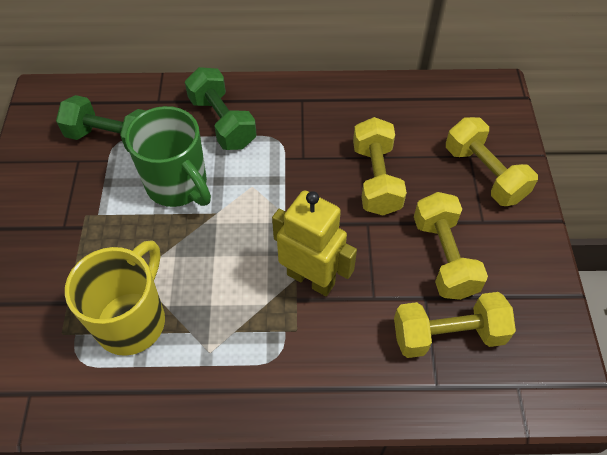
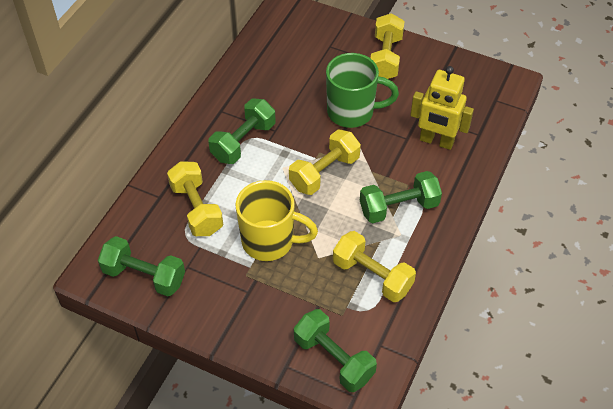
green dumbbell: 2 -> 4

